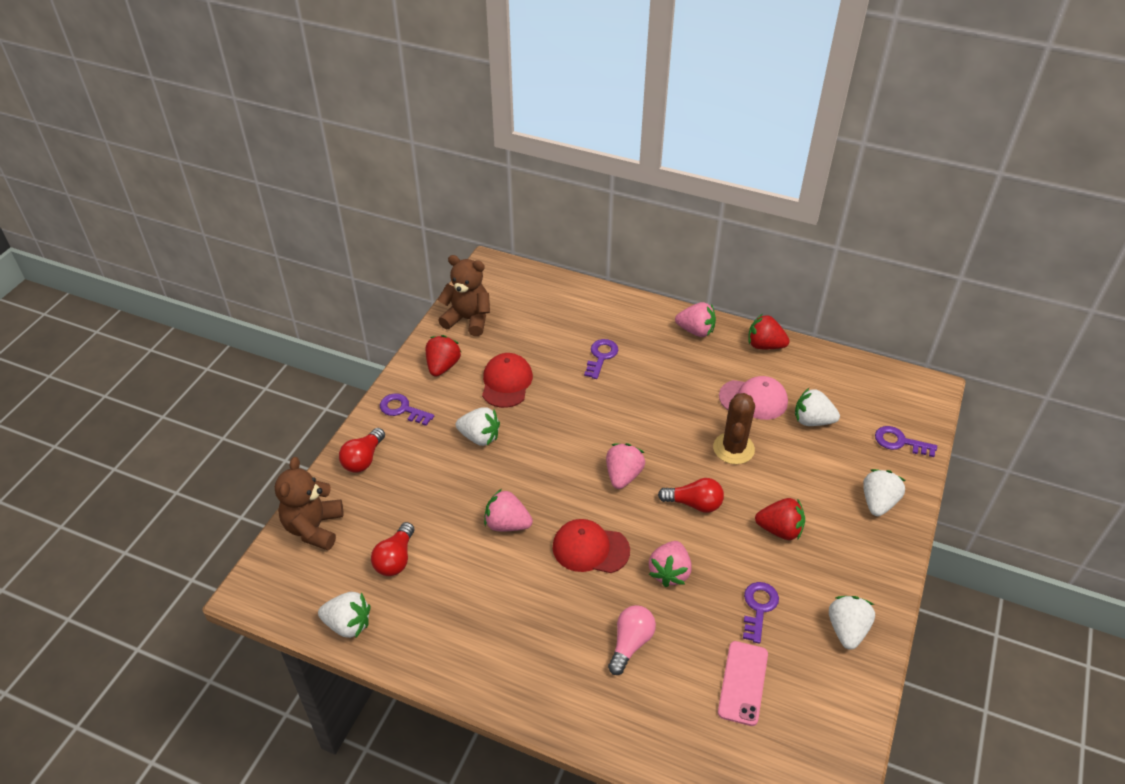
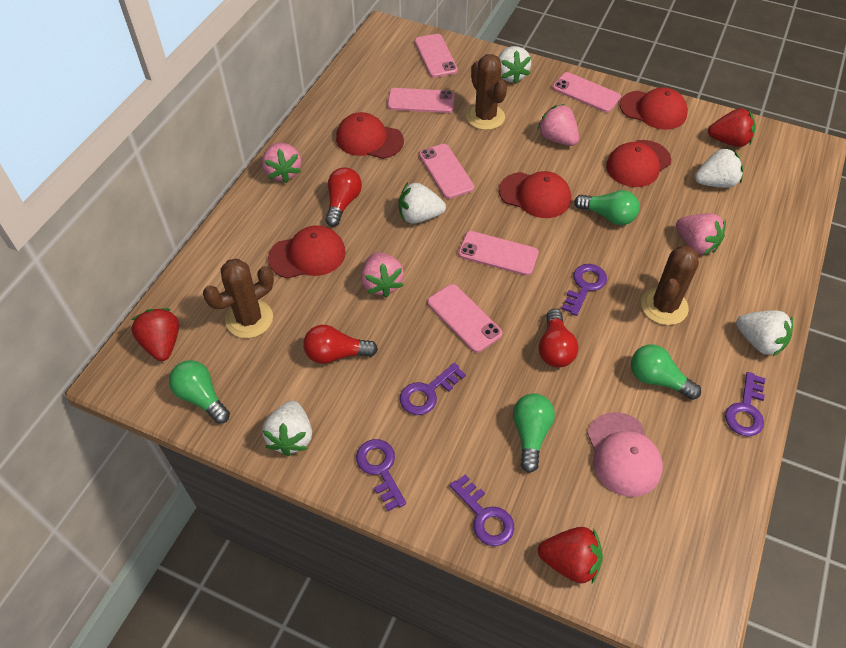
brown cactus: 1 -> 3
brown teddy bear: 2 -> 0
green light bulb: 0 -> 4
pink light bulb: 1 -> 0
pink phone: 1 -> 6
purple key: 4 -> 5
red cap: 2 -> 5

